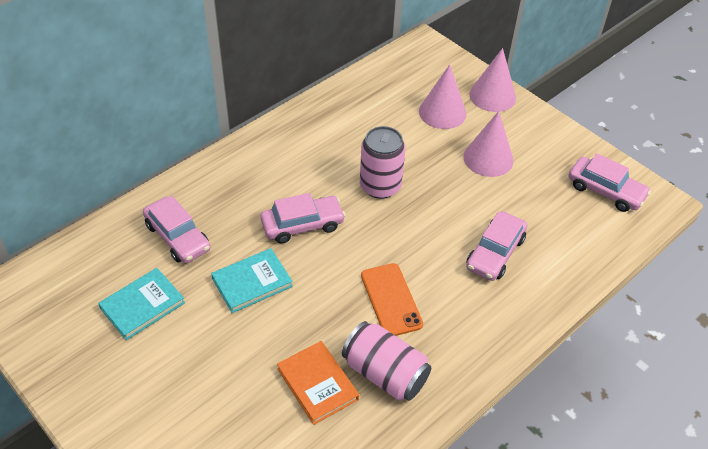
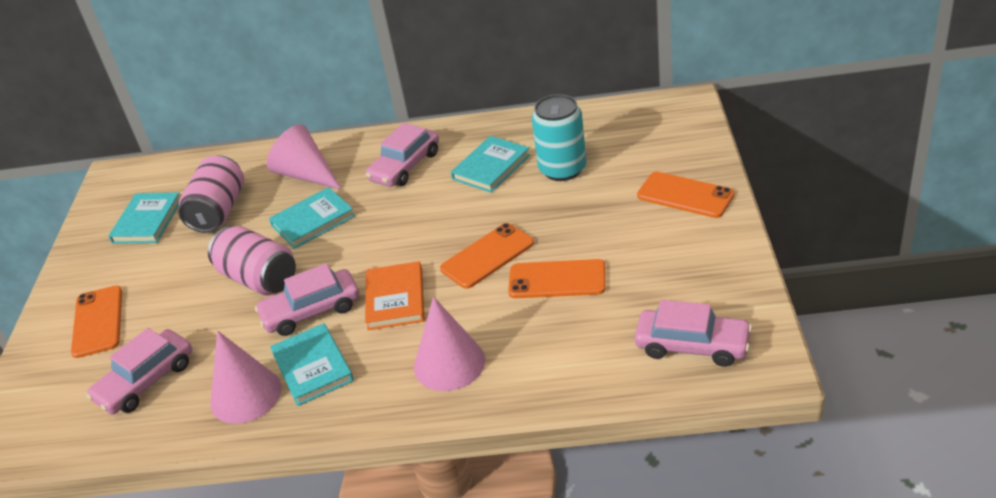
orange phone: 1 -> 4
turquoise book: 2 -> 4
turquoise can: 0 -> 1

